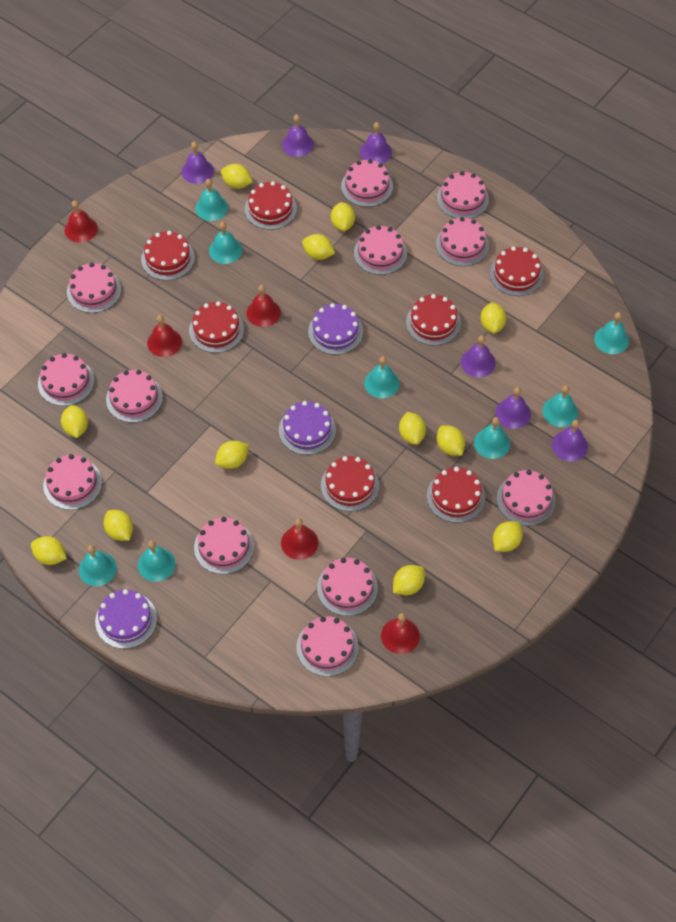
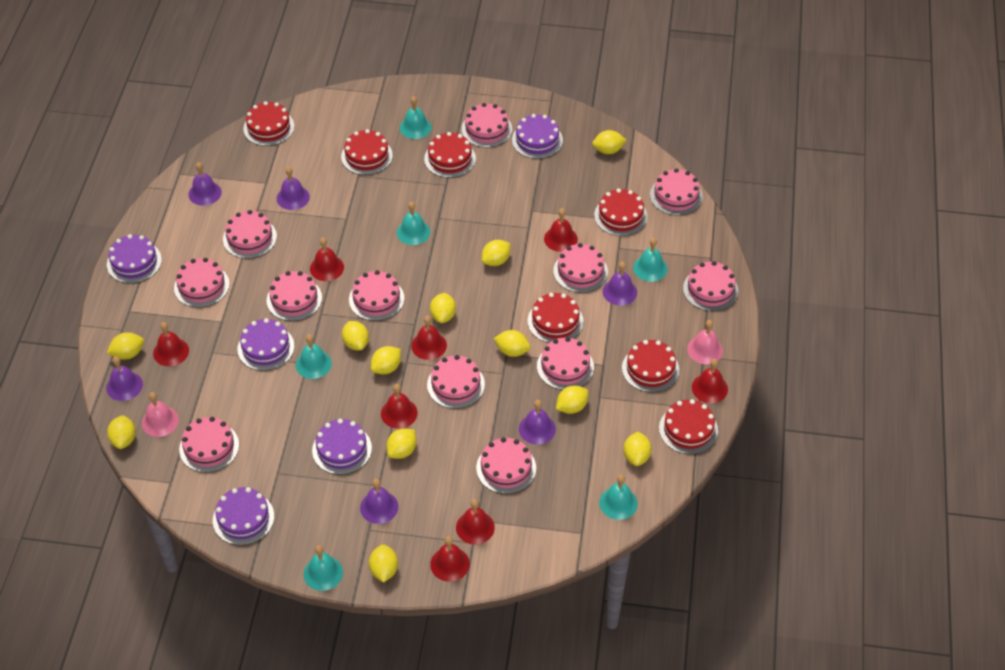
pink bell: 0 -> 2
purple cake: 3 -> 5
red bell: 5 -> 8
turquoise bell: 8 -> 6

